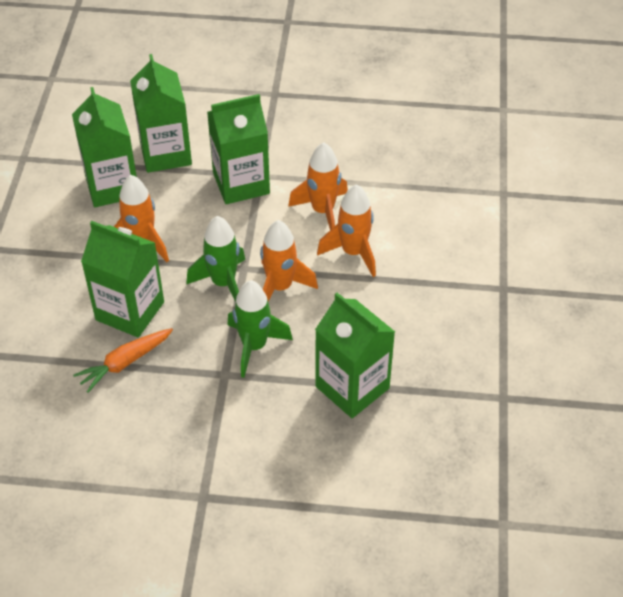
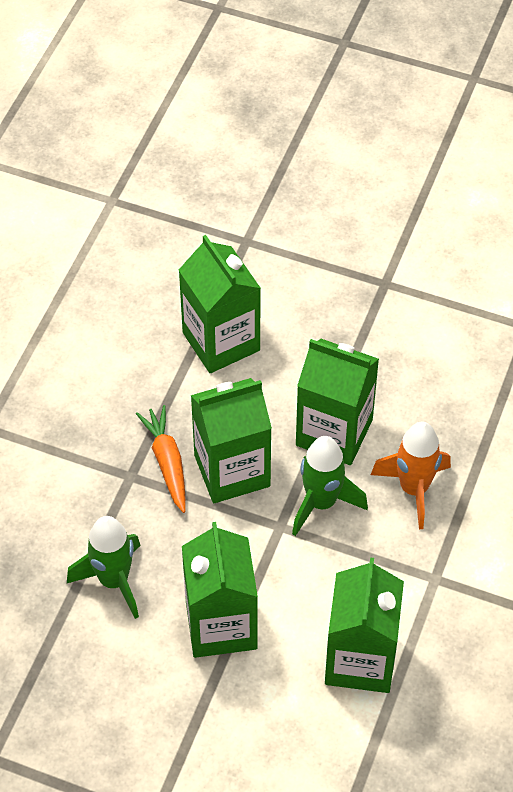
orange rocket: 4 -> 1

